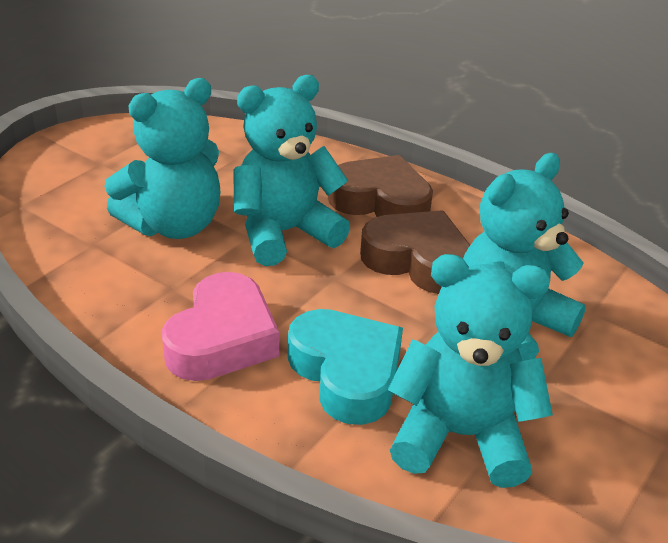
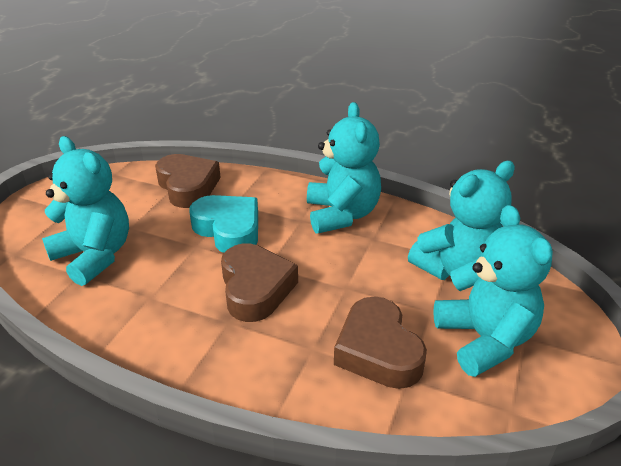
brown heart: 2 -> 3
pink heart: 1 -> 0

